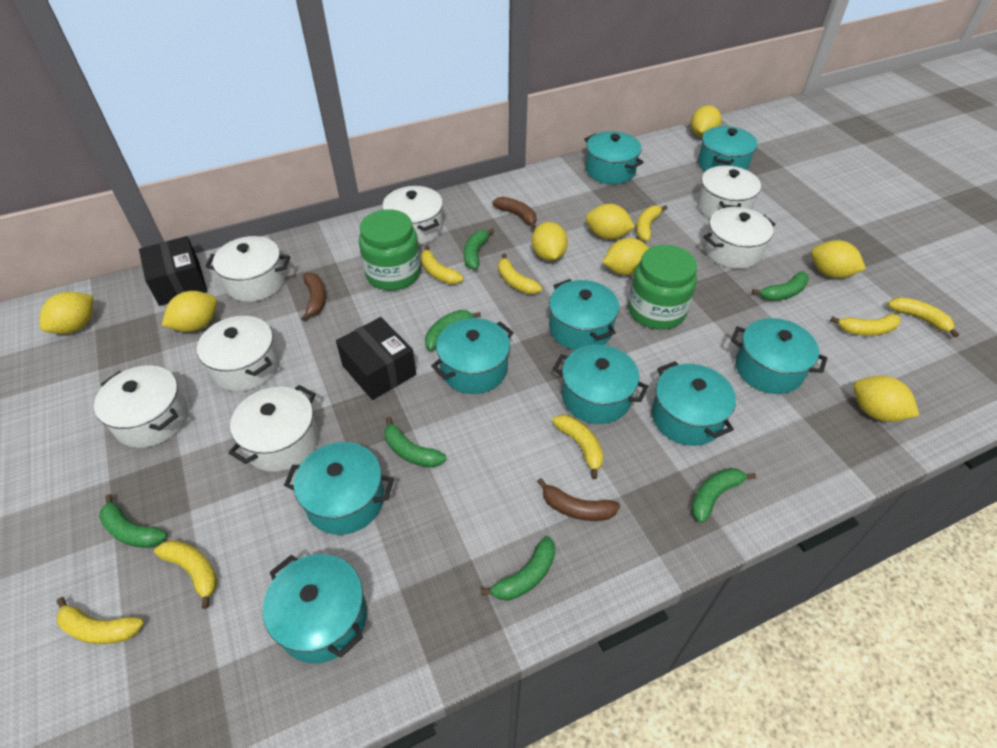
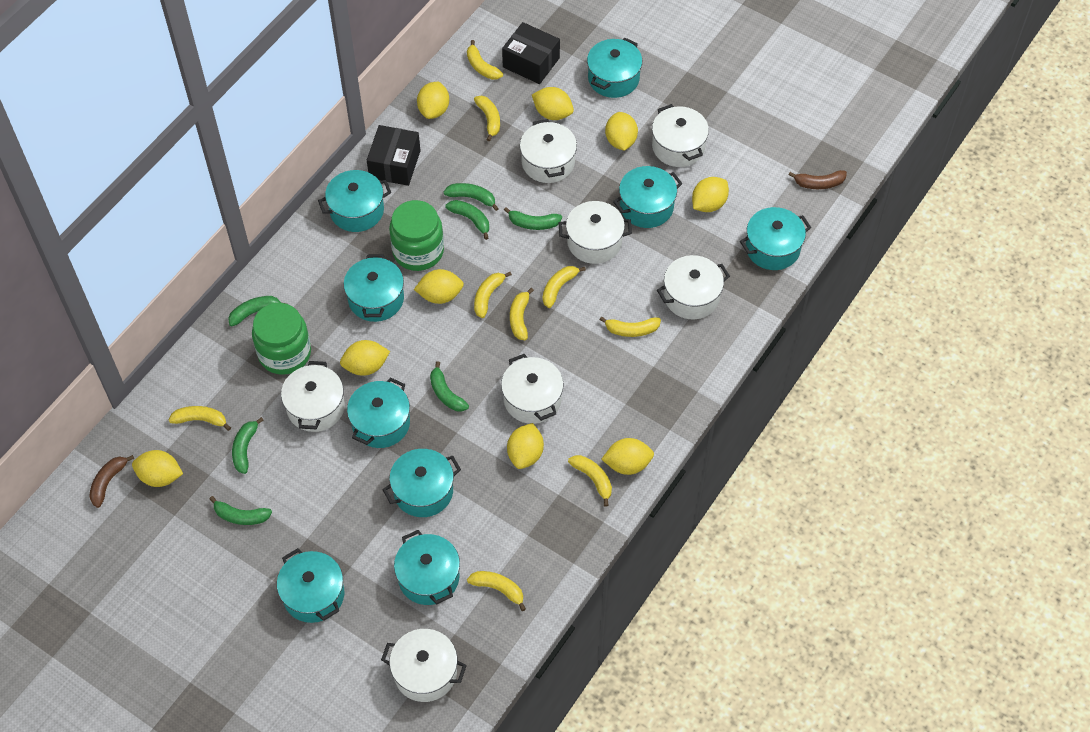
brown banana: 3 -> 2
yellow banana: 8 -> 9
yellow lemon: 8 -> 9

